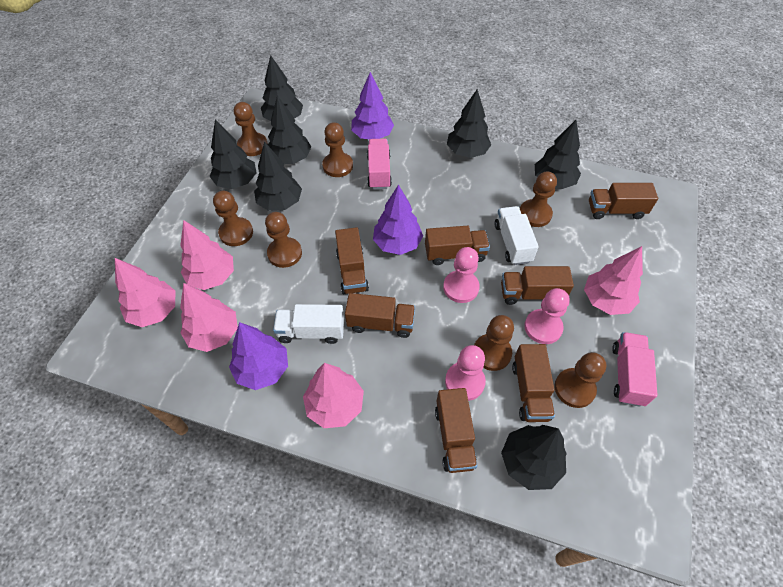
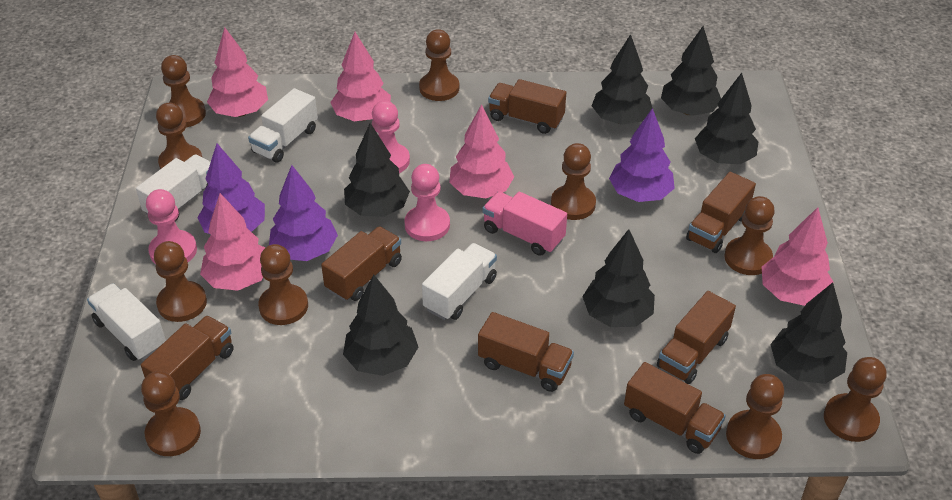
brown pawn: 7 -> 10
pink truck: 2 -> 1
white truck: 2 -> 4

